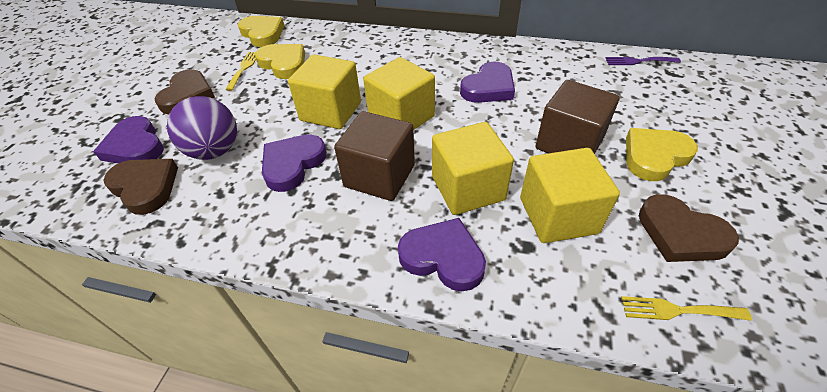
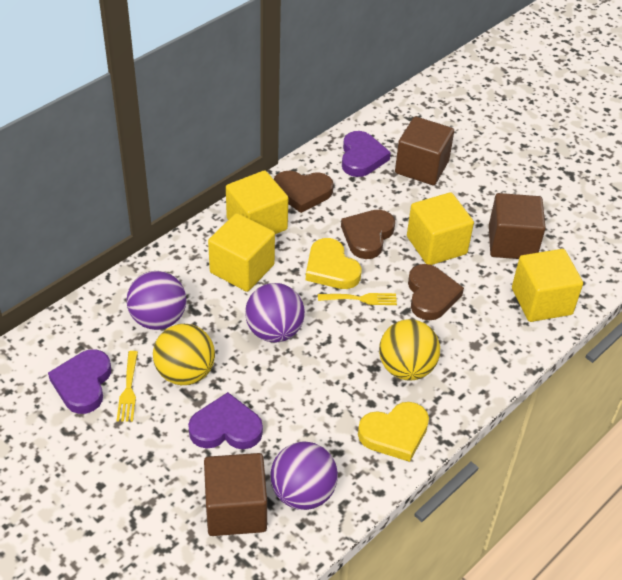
brown cube: 2 -> 3
purple ball: 1 -> 3
purple fork: 1 -> 0
purple heart: 4 -> 3
yellow ball: 0 -> 2
yellow heart: 3 -> 2

